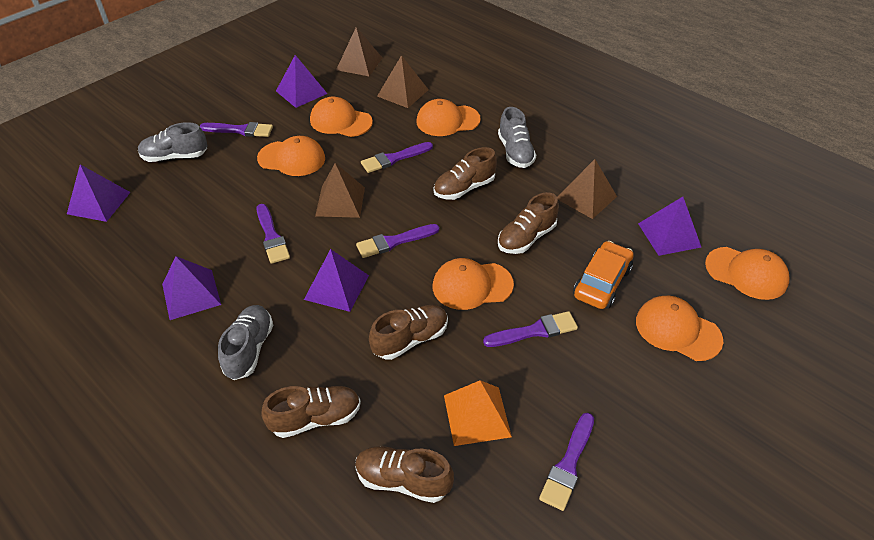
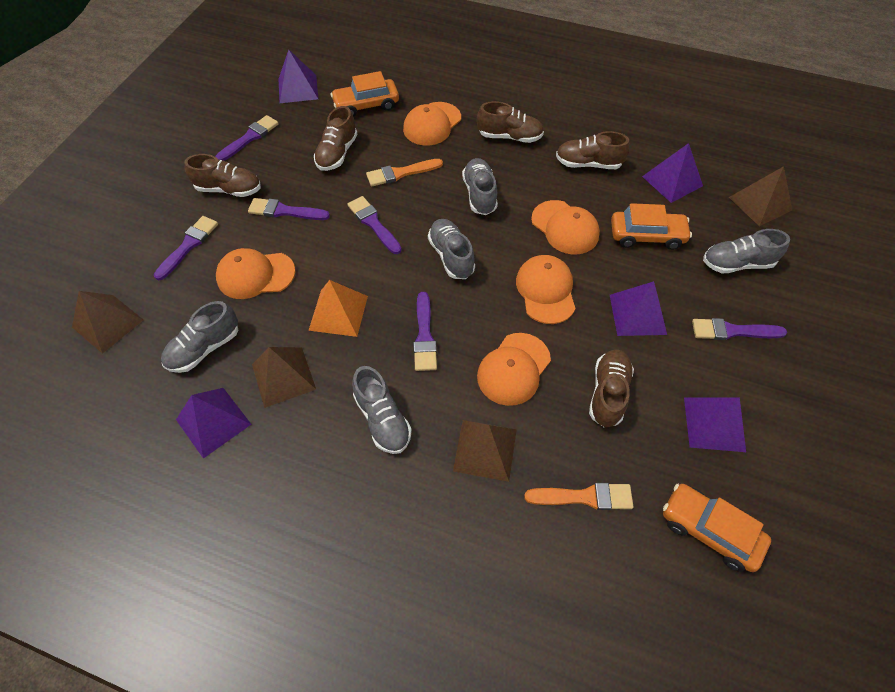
grey shoe: 3 -> 5
orange brush: 0 -> 2
orange cap: 6 -> 5
orange car: 1 -> 3

